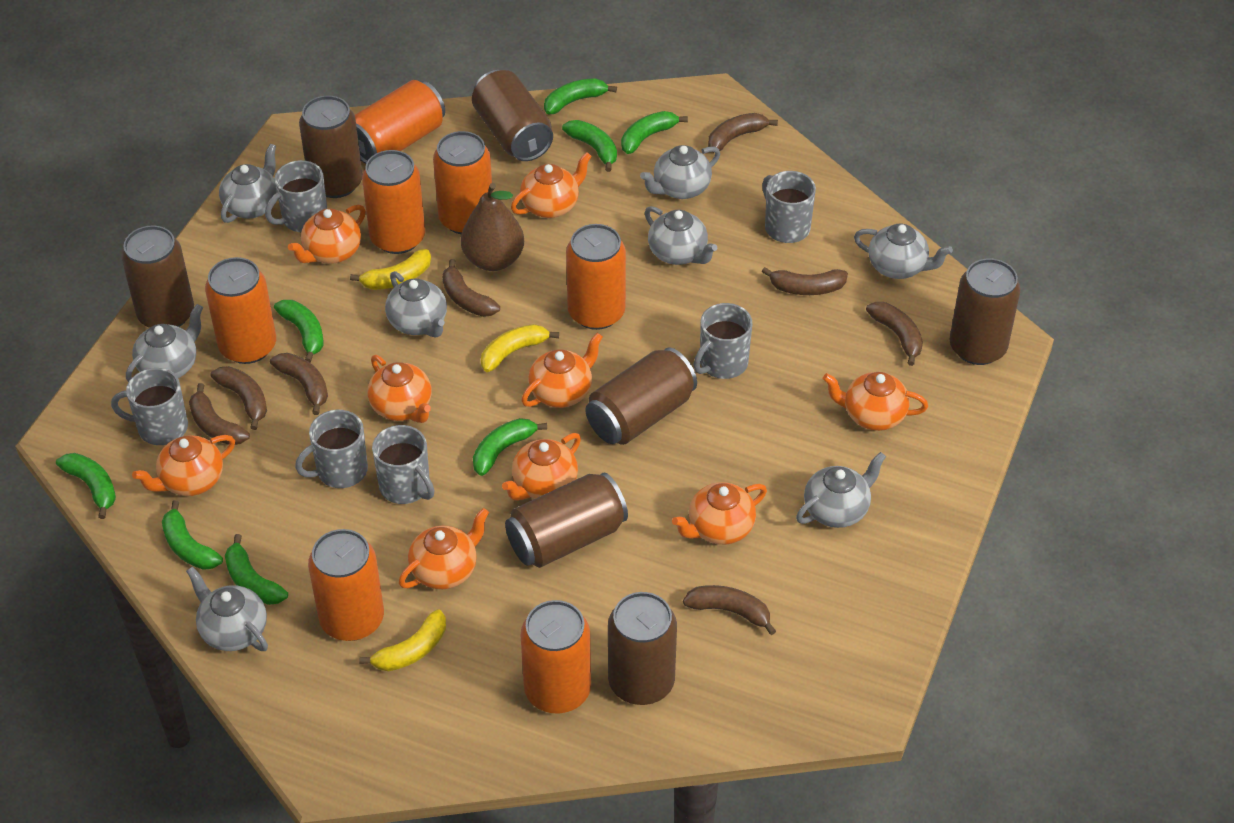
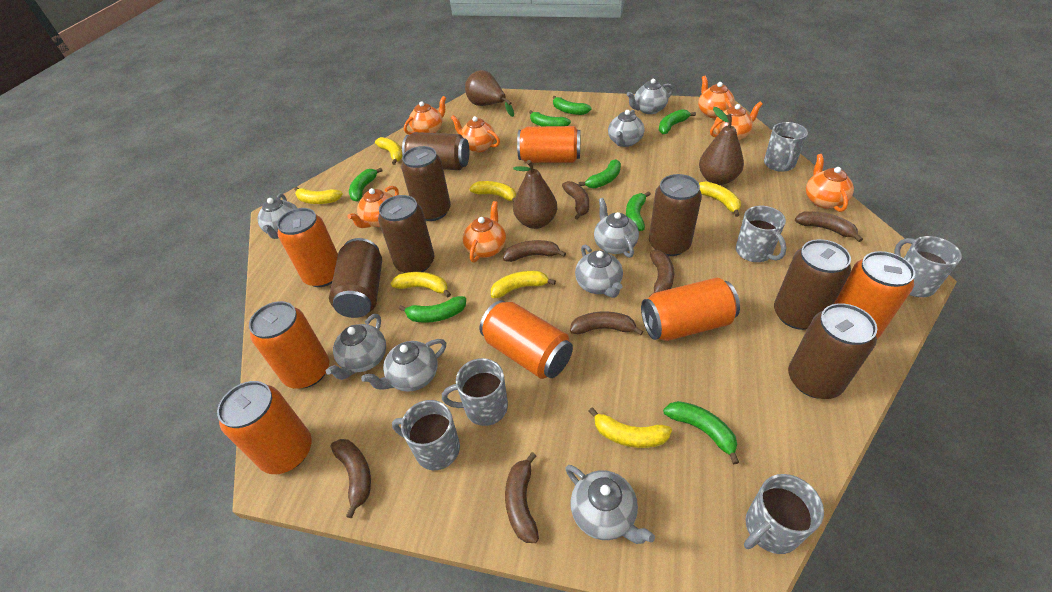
brown banana: 8 -> 7
brown pear: 1 -> 3
orange teapot: 9 -> 7
yellow banana: 3 -> 7

